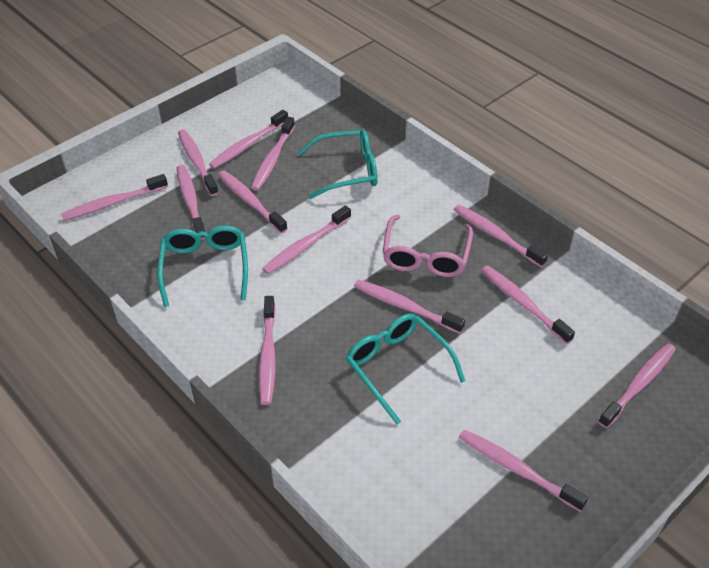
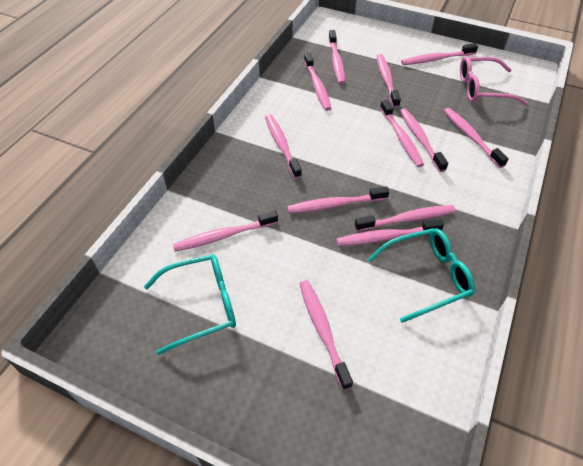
turquoise glasses: 3 -> 2

